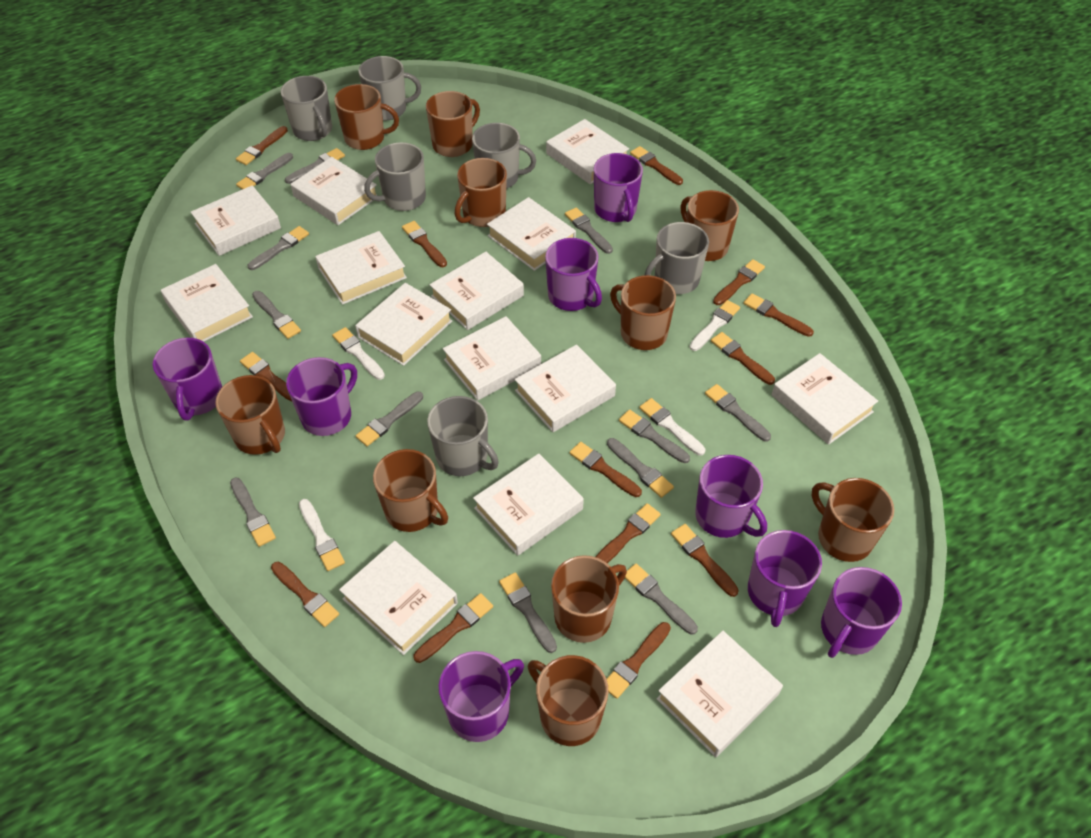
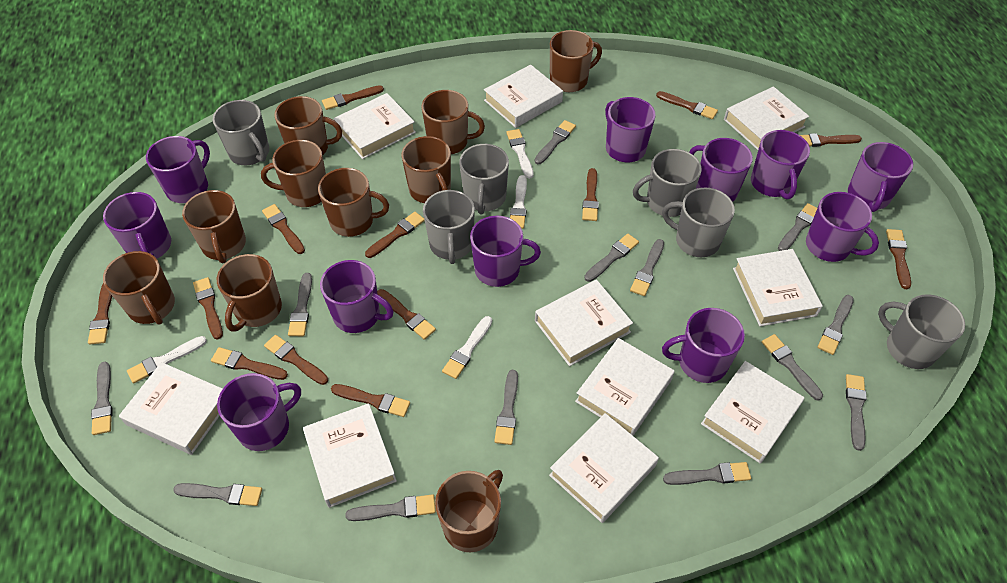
grey brush: 12 -> 13
purple mug: 8 -> 11
white book: 14 -> 10

